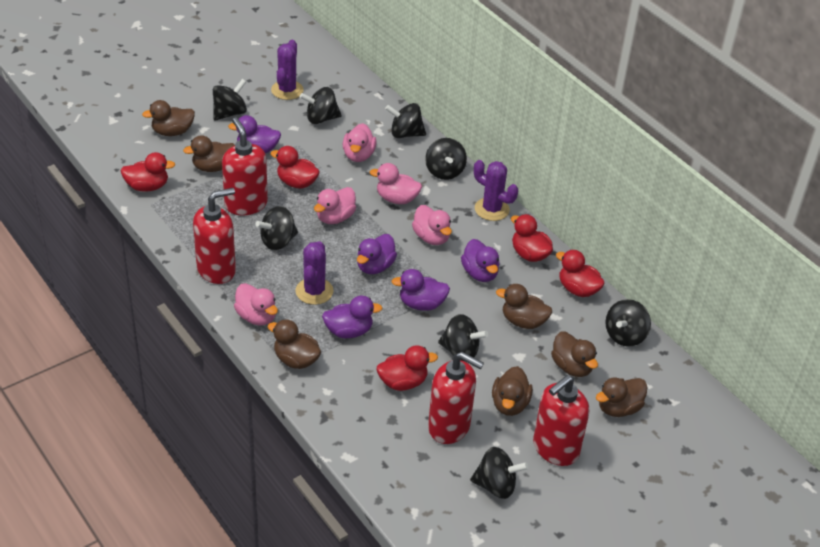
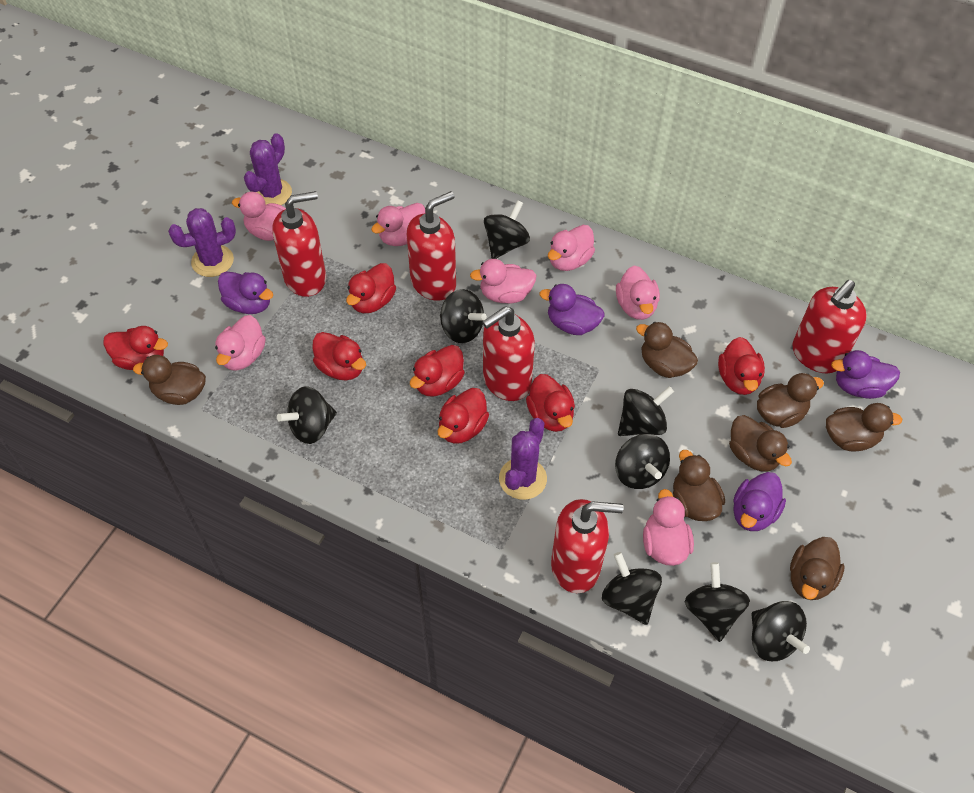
pink duck: 5 -> 7
purple duck: 5 -> 4
red duck: 5 -> 7
red soap dispenser: 4 -> 5

